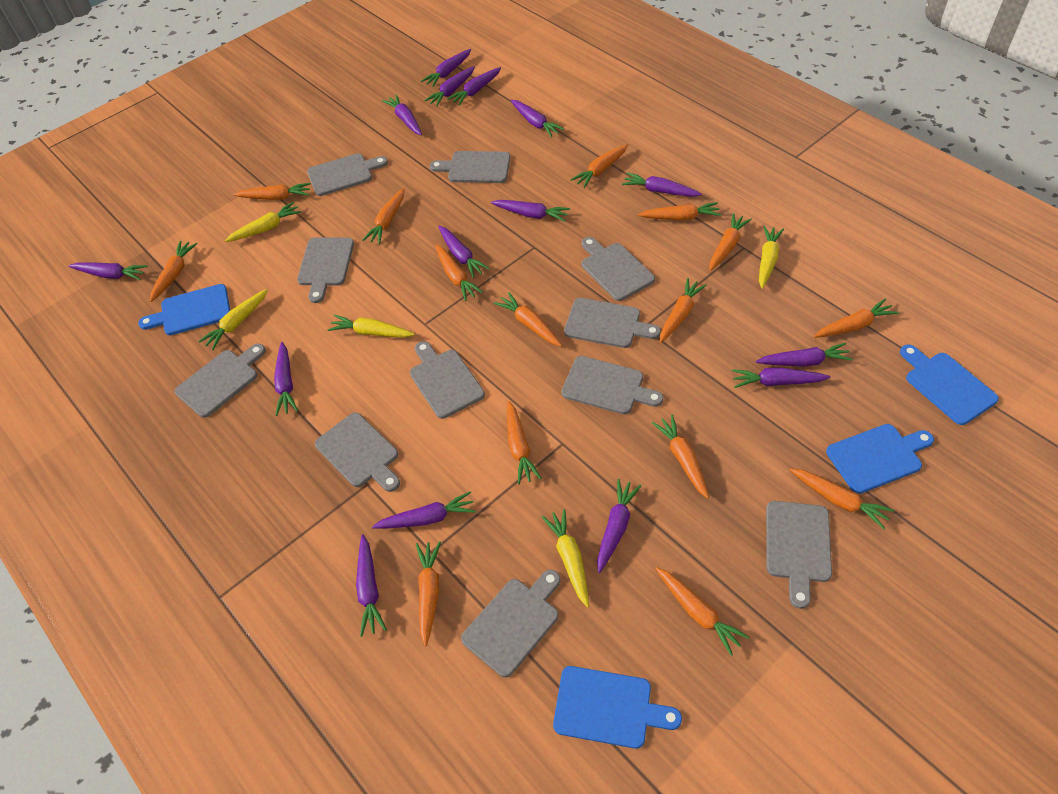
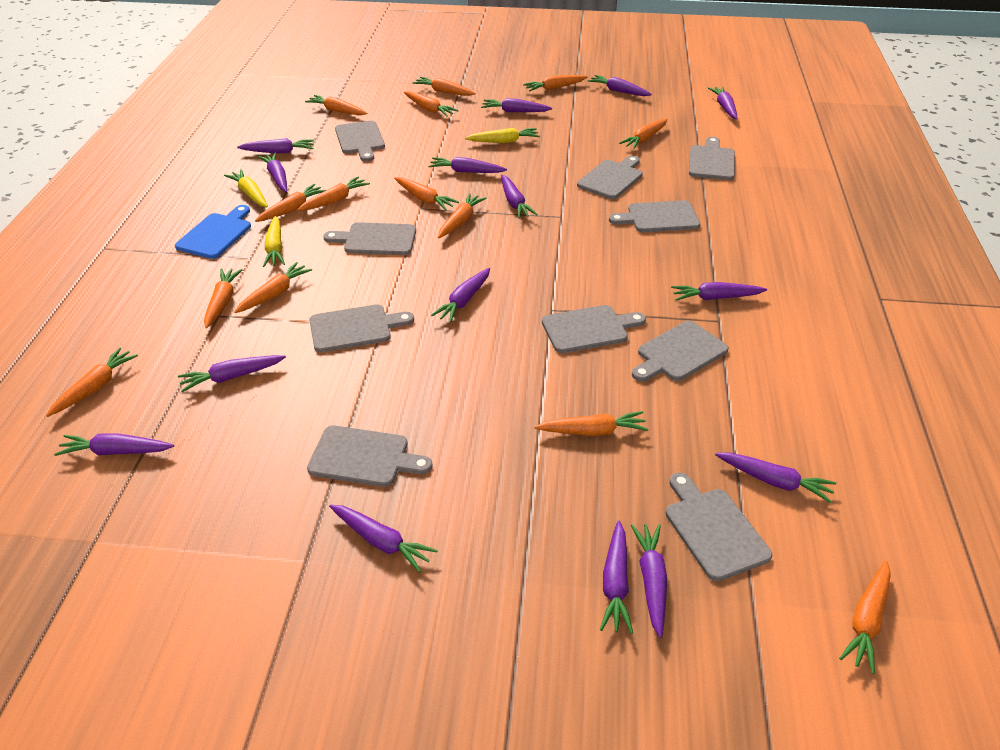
blue cutting board: 4 -> 1
grey cutting board: 11 -> 10
orange carrot: 15 -> 14
yellow carrot: 5 -> 3

